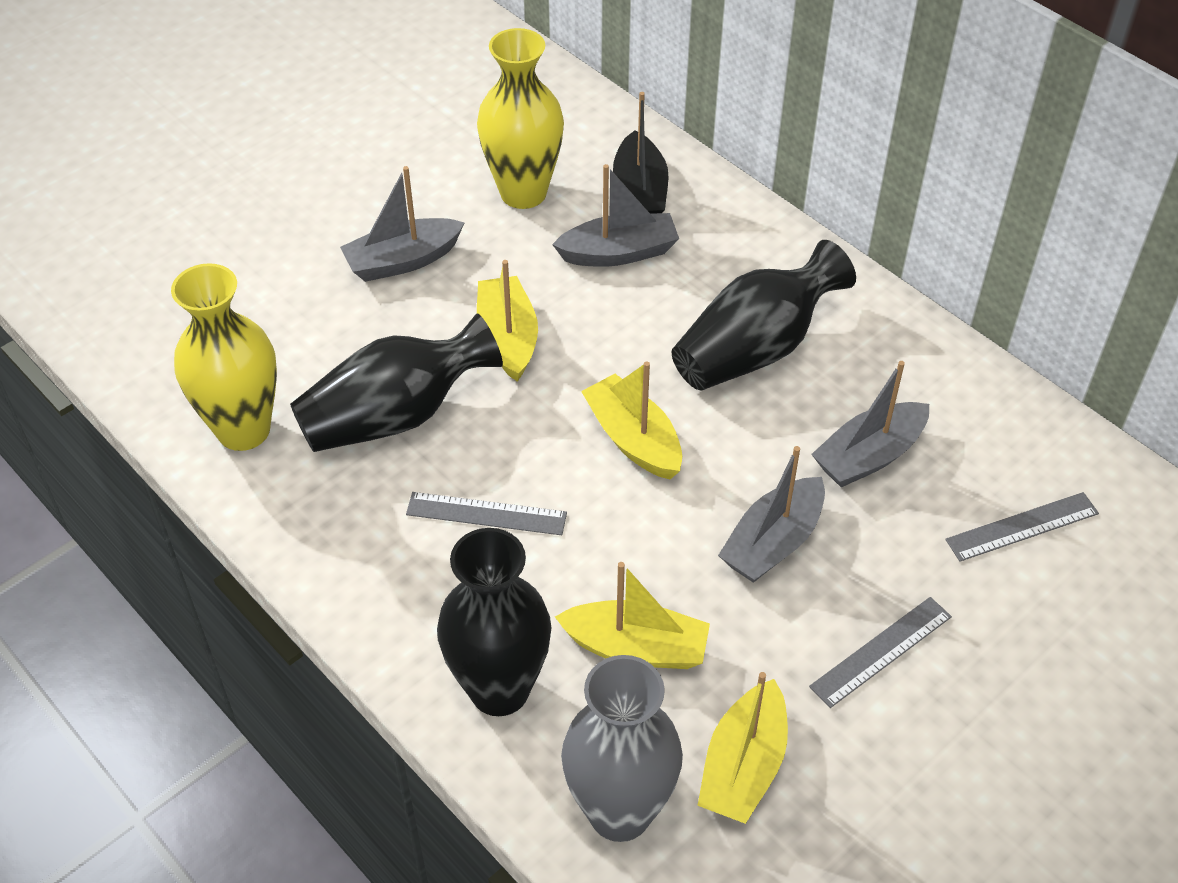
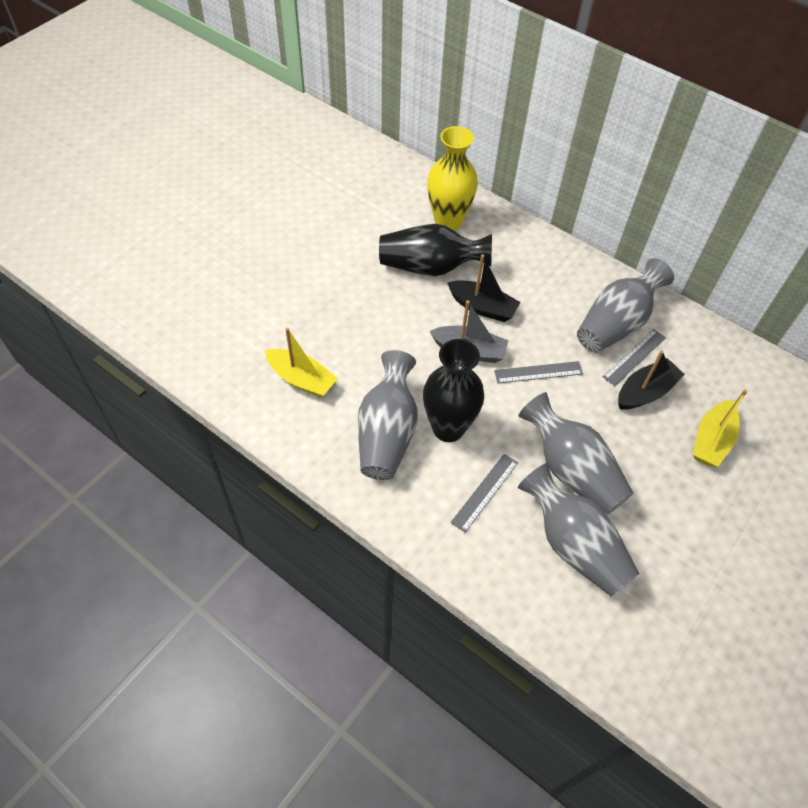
black boat: 1 -> 2
black vase: 3 -> 2
grey boat: 4 -> 1
grey vase: 1 -> 4
yellow boat: 4 -> 2
yellow vase: 2 -> 1

